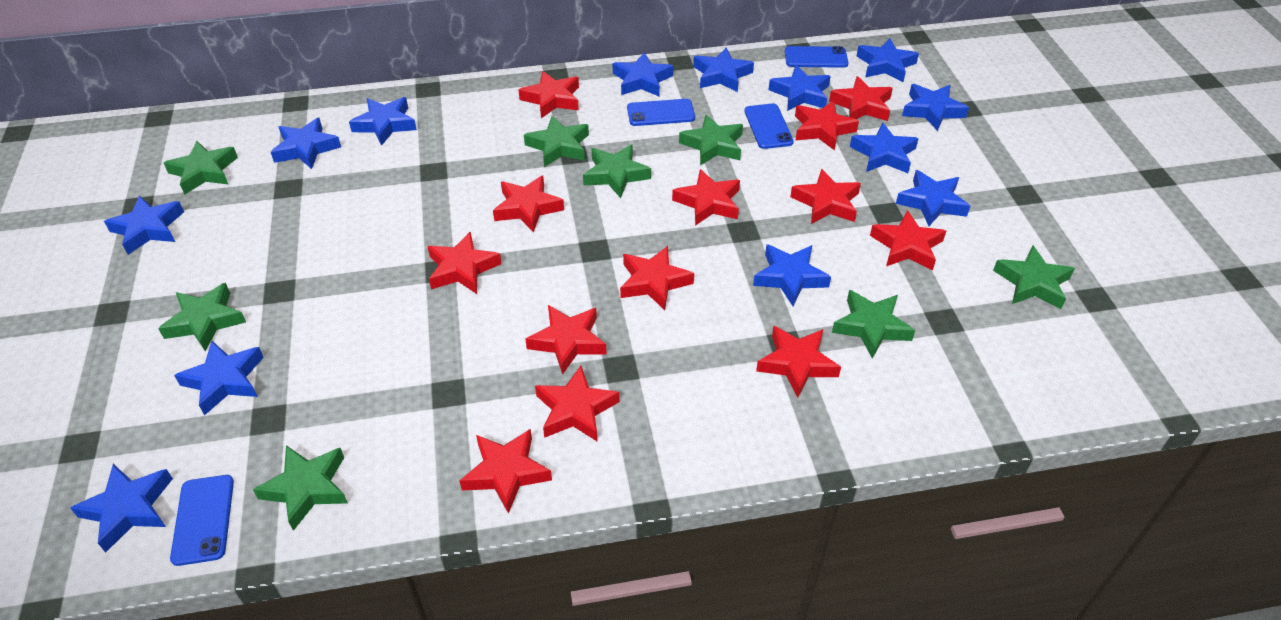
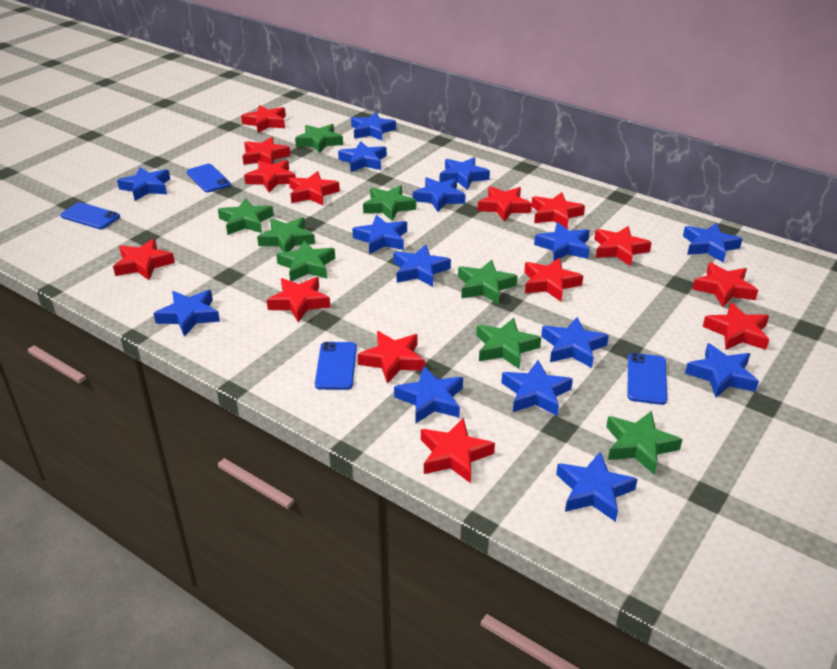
blue star: 13 -> 15
red star: 13 -> 14

